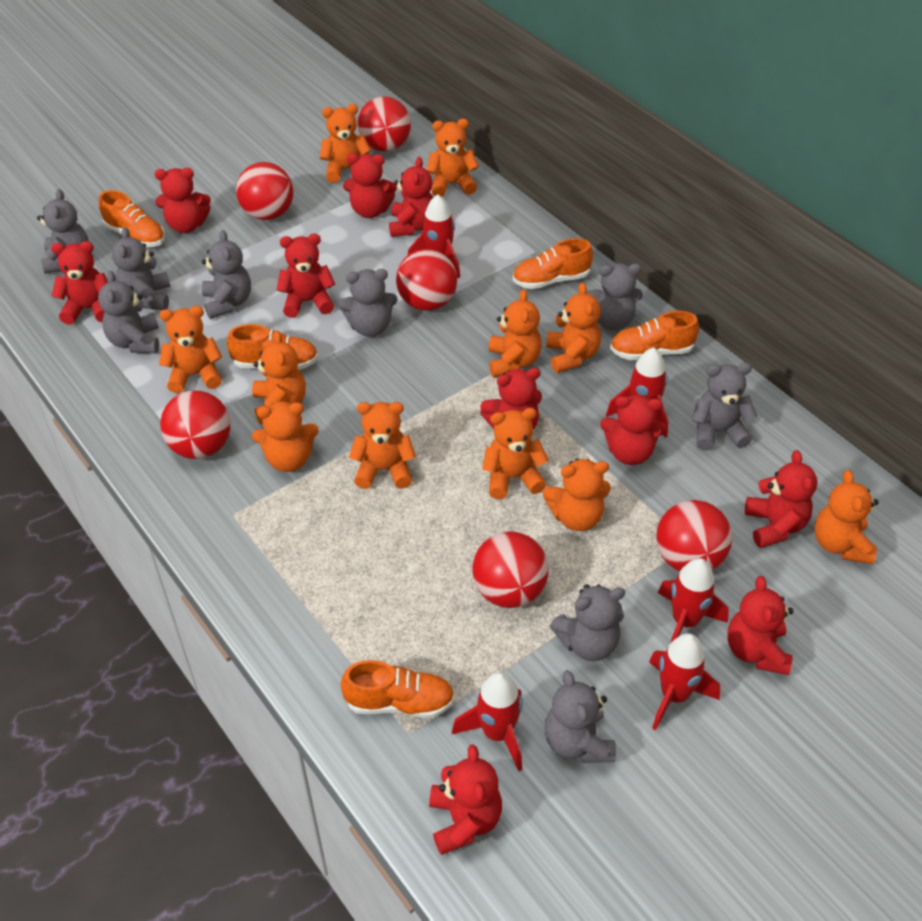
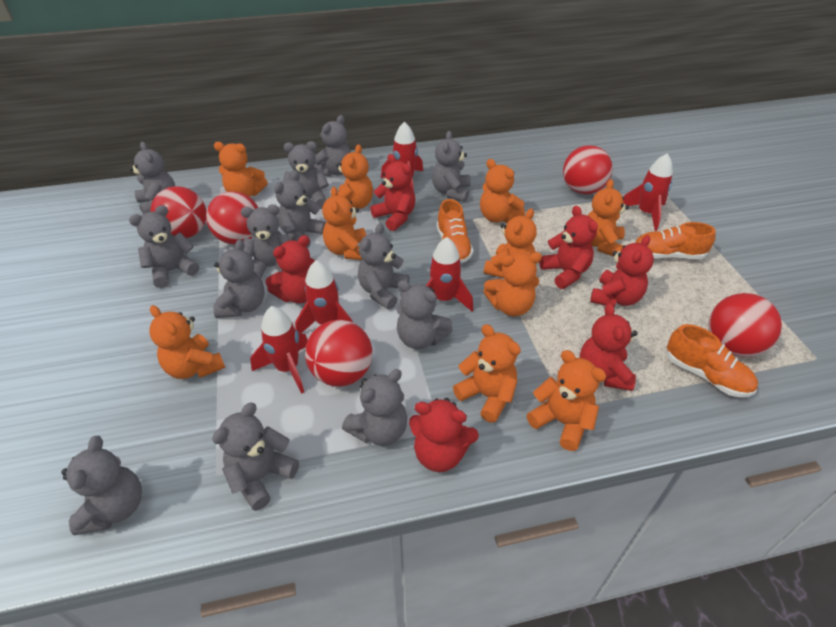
grey teddy bear: 9 -> 13
orange shoe: 5 -> 3
orange teddy bear: 11 -> 10
red ball: 6 -> 5
red teddy bear: 10 -> 6

